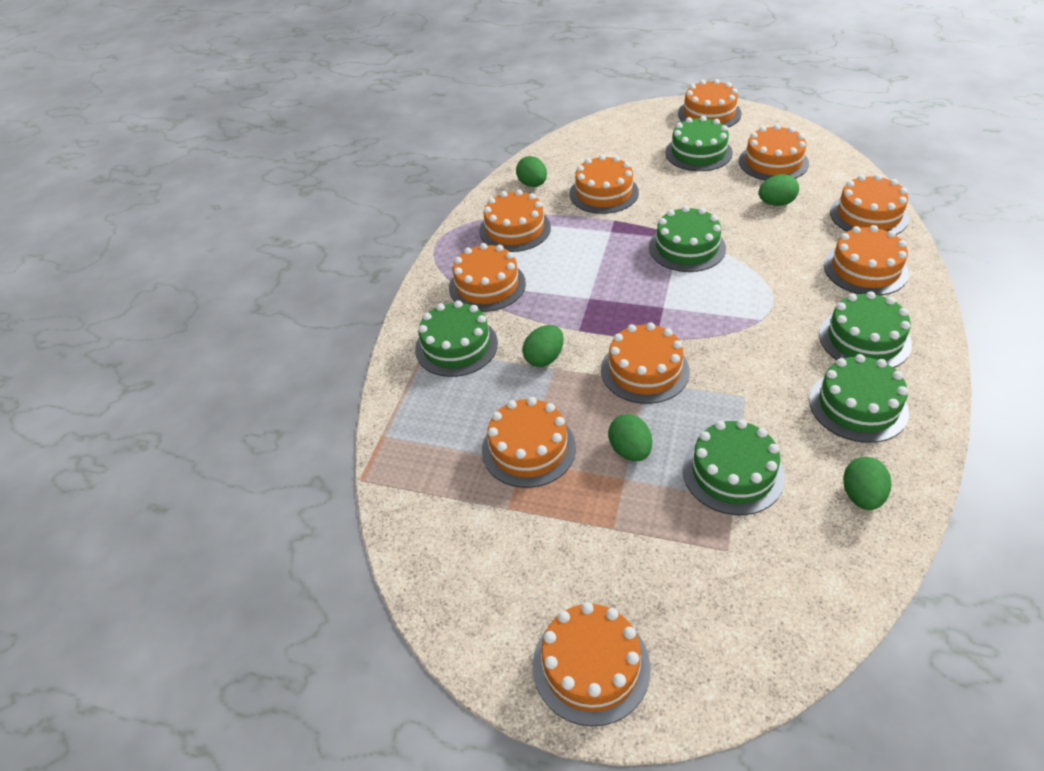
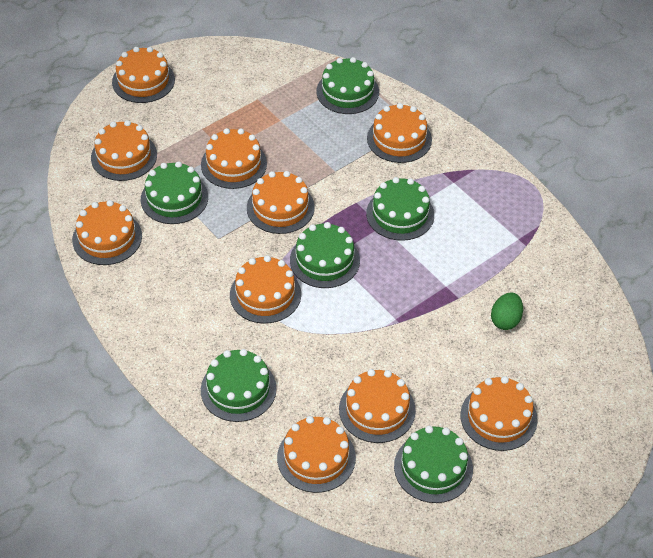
green egg: 5 -> 1

